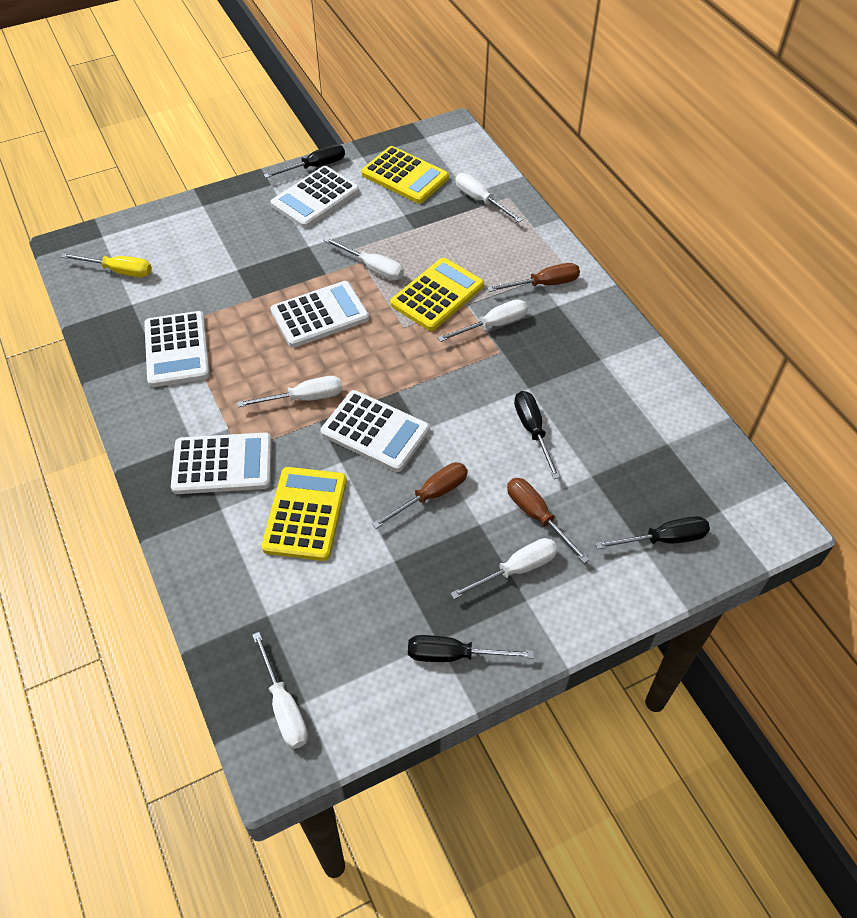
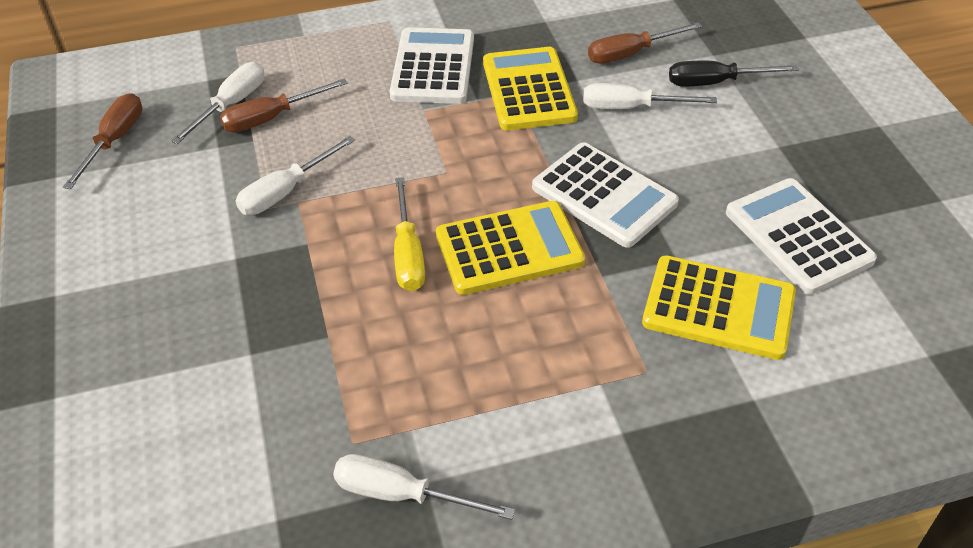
black screwdriver: 4 -> 1
white calculator: 5 -> 3
white screwdriver: 6 -> 4

